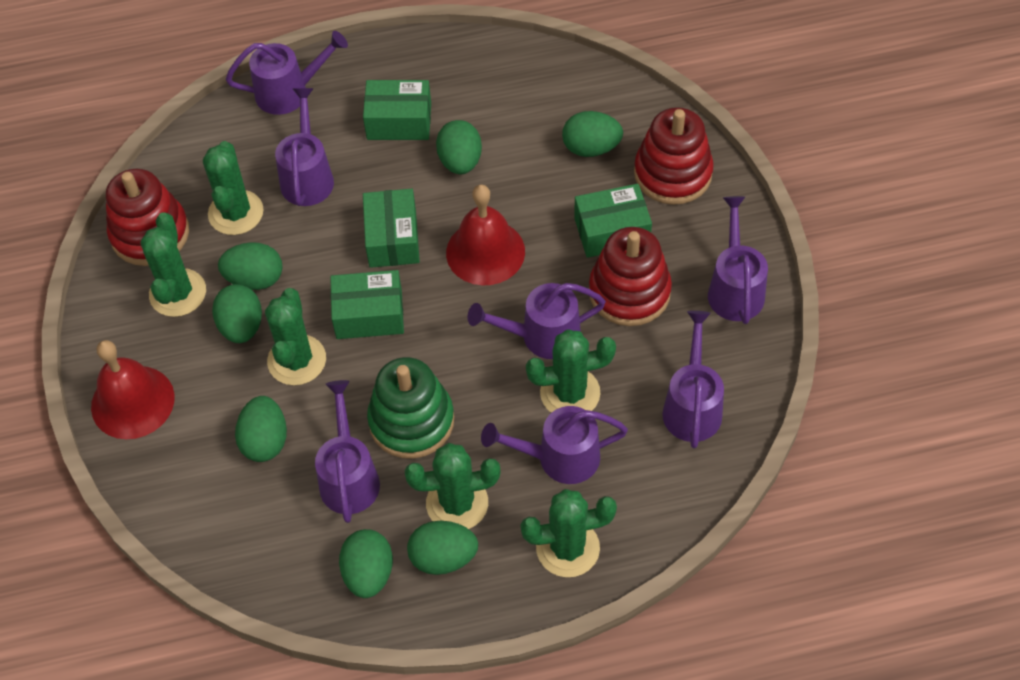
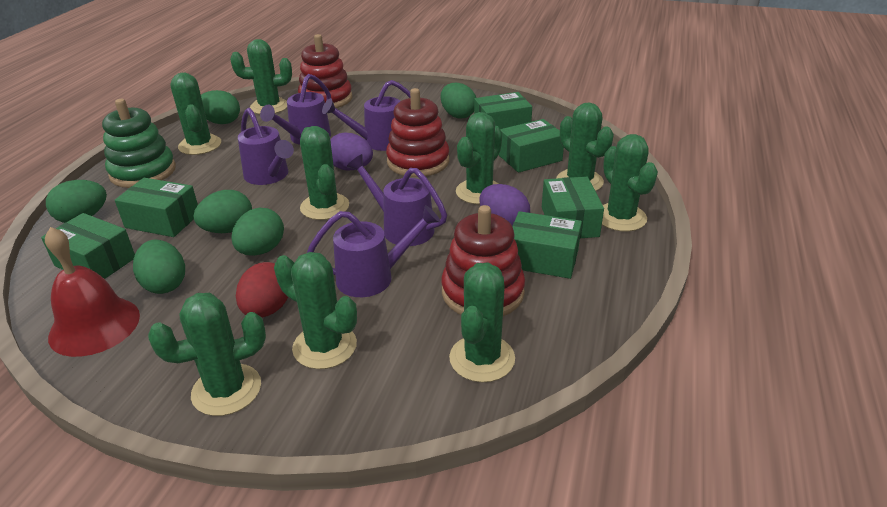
green box: 4 -> 6
green cactus: 6 -> 9
green egg: 7 -> 6
purple egg: 0 -> 2
purple watering can: 7 -> 5
red bell: 2 -> 1
red egg: 0 -> 1

